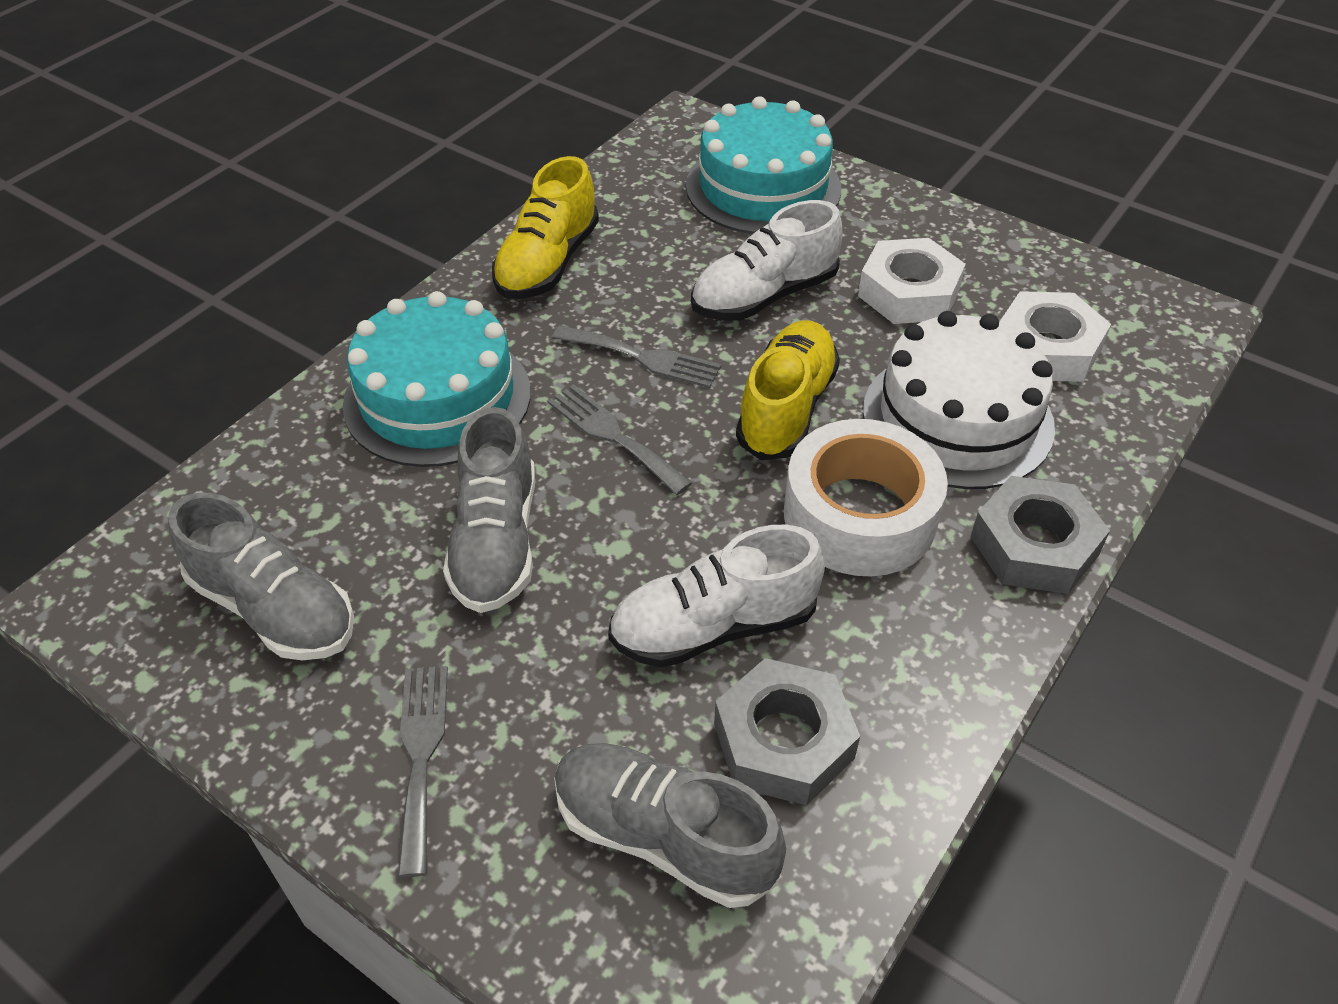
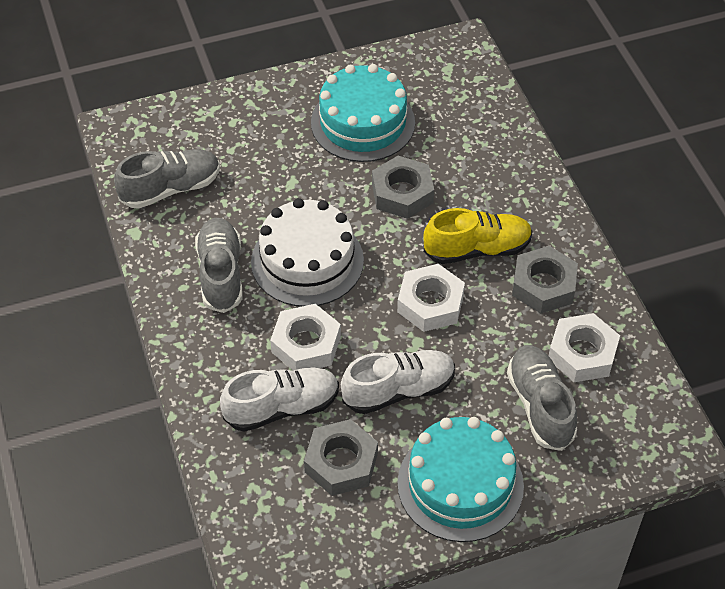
grey fork: 3 -> 0
grey nut: 2 -> 3
white nut: 2 -> 3
white tape: 1 -> 0
yellow shoe: 2 -> 1

